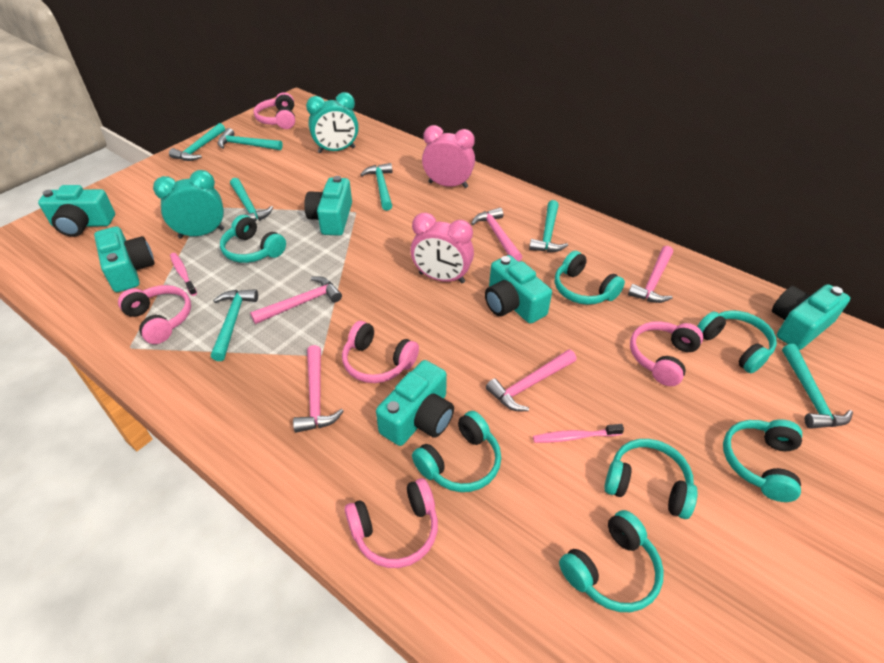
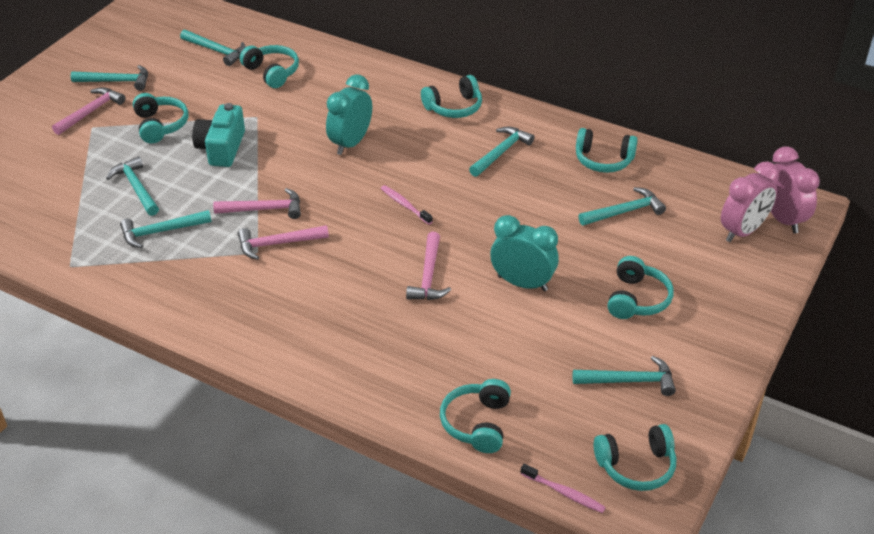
pink hammer: 5 -> 4
pink headphones: 5 -> 0
turquoise camera: 6 -> 1

